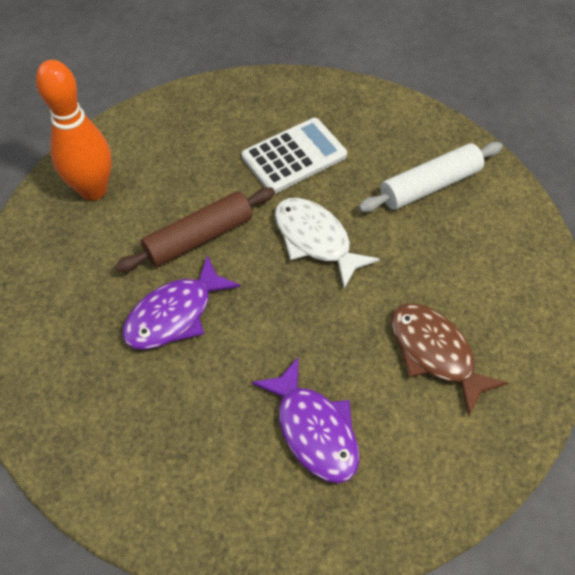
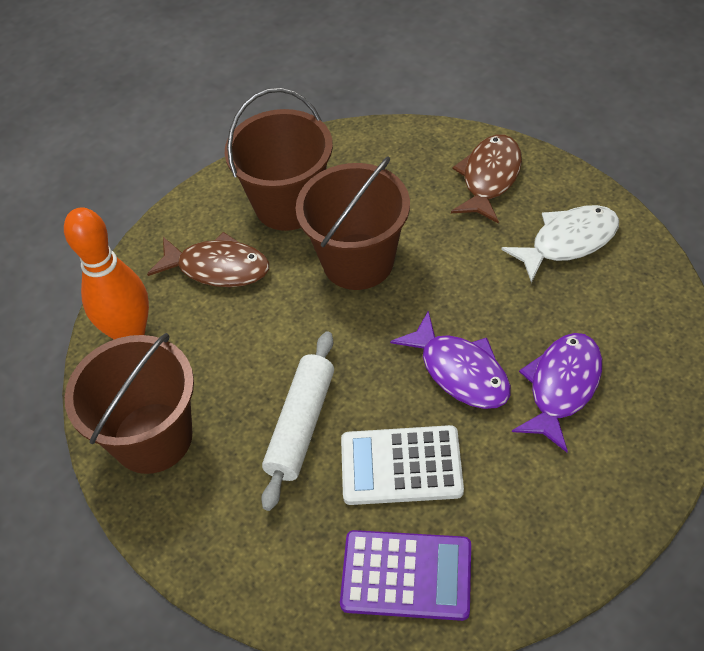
brown bucket: 0 -> 3
brown fish: 1 -> 2
brown rolling pin: 1 -> 0
purple calculator: 0 -> 1

